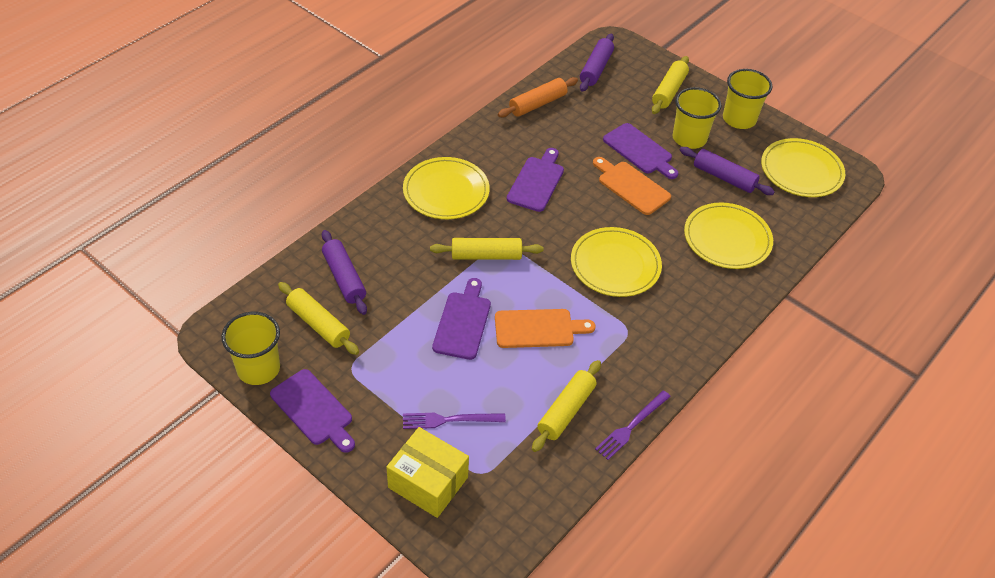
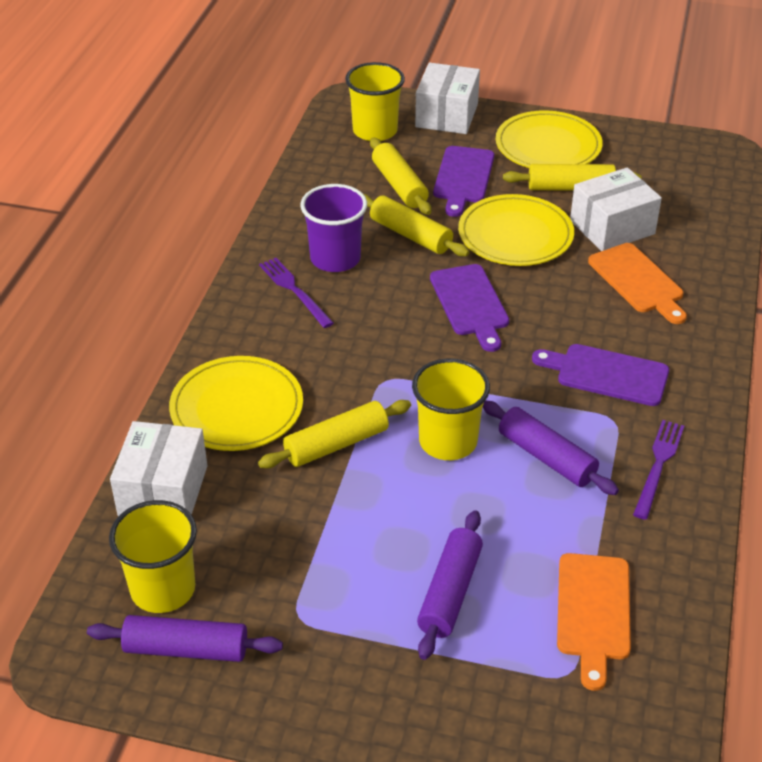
orange rolling pin: 1 -> 0
purple cup: 0 -> 1
purple cutting board: 4 -> 3
white box: 0 -> 3
yellow box: 1 -> 0
yellow plate: 4 -> 3

